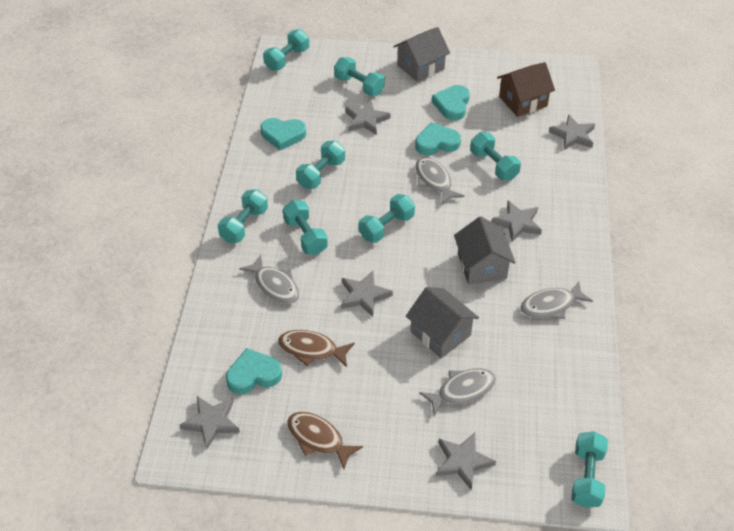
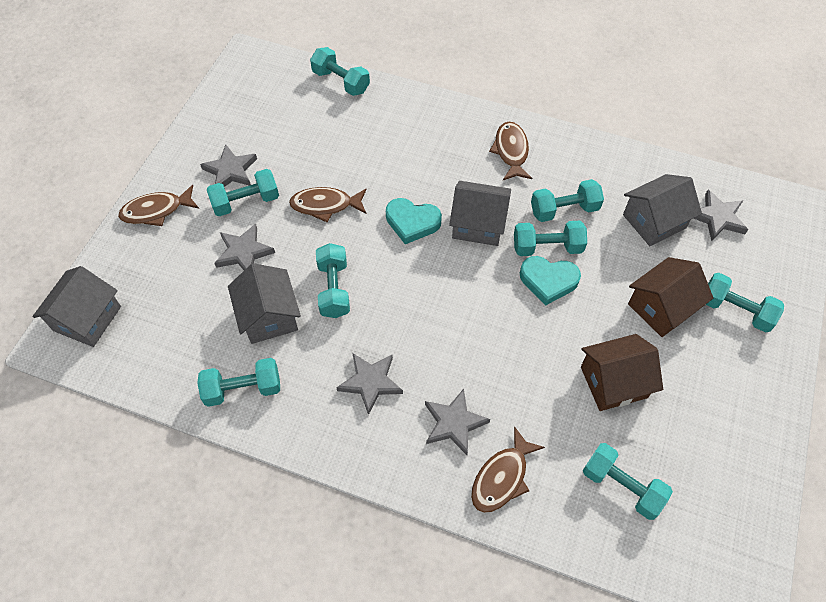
brown fish: 2 -> 4
brown house: 1 -> 2
grey fish: 4 -> 0
grey house: 3 -> 4
grey star: 6 -> 5
turquoise heart: 4 -> 2

